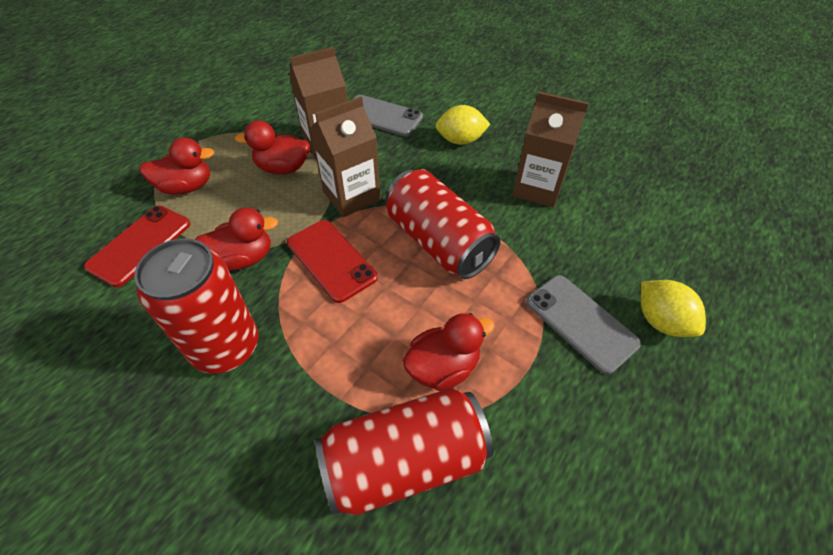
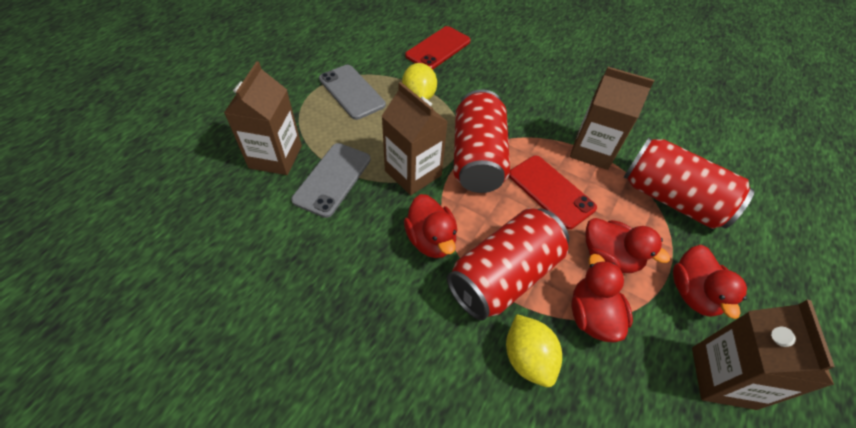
brown carton: 3 -> 4

